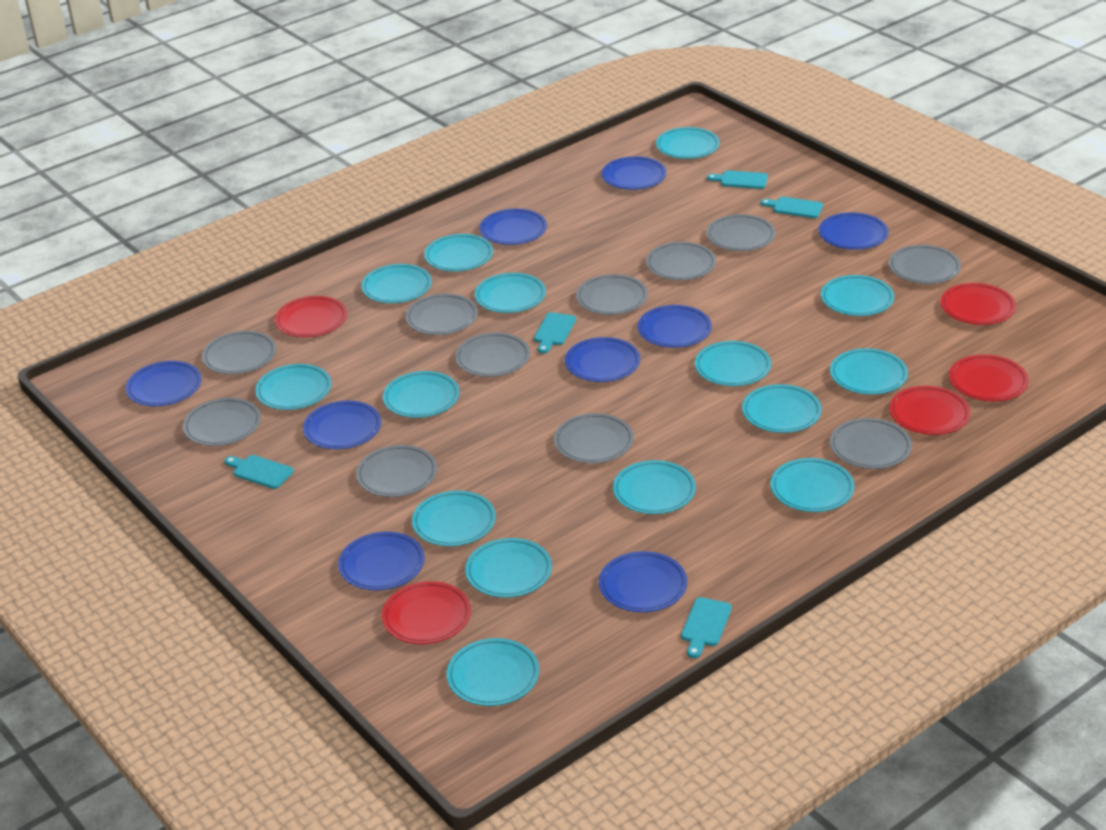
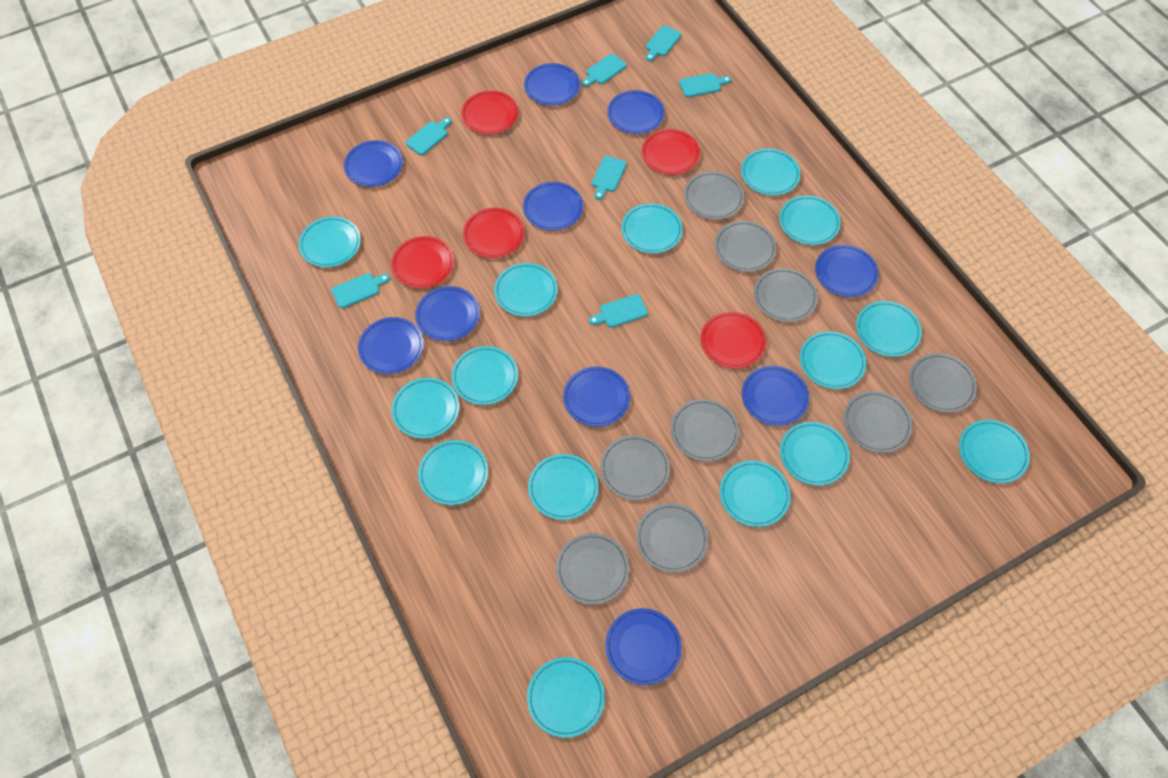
blue plate: 9 -> 10
grey plate: 11 -> 9
turquoise cutting board: 5 -> 7

